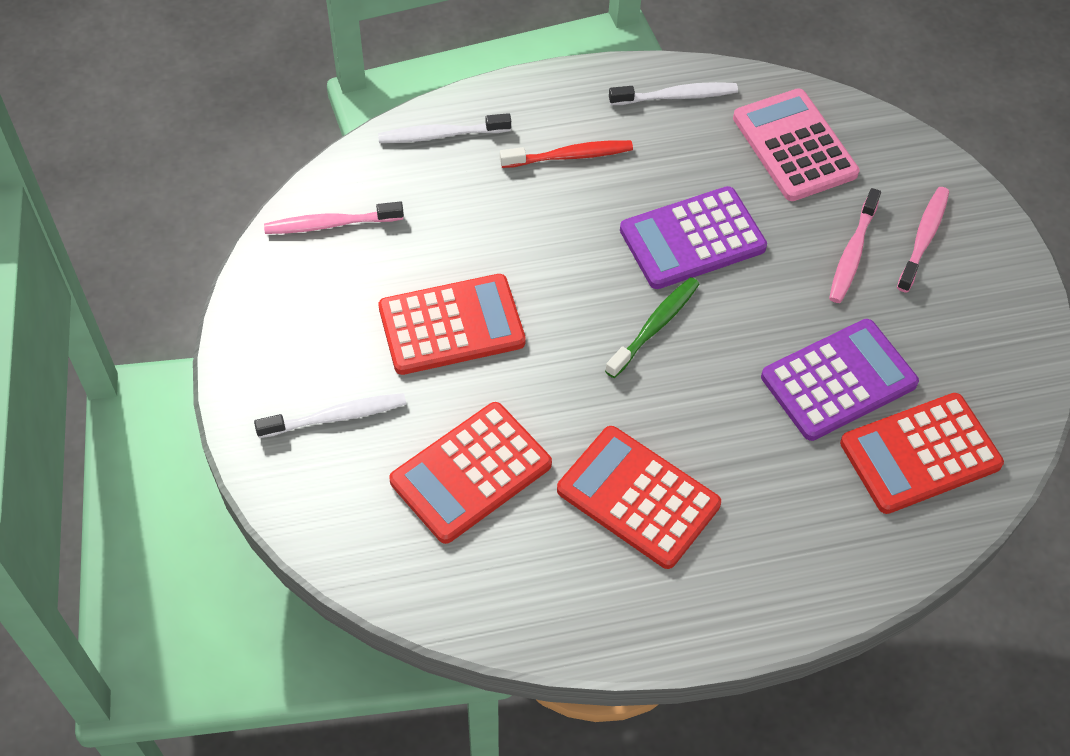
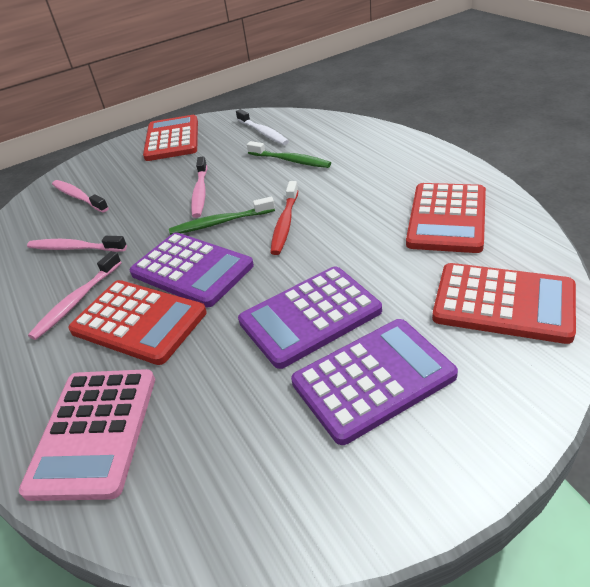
green toothbrush: 1 -> 2
pink toothbrush: 3 -> 4
purple calculator: 2 -> 3
white toothbrush: 3 -> 1

